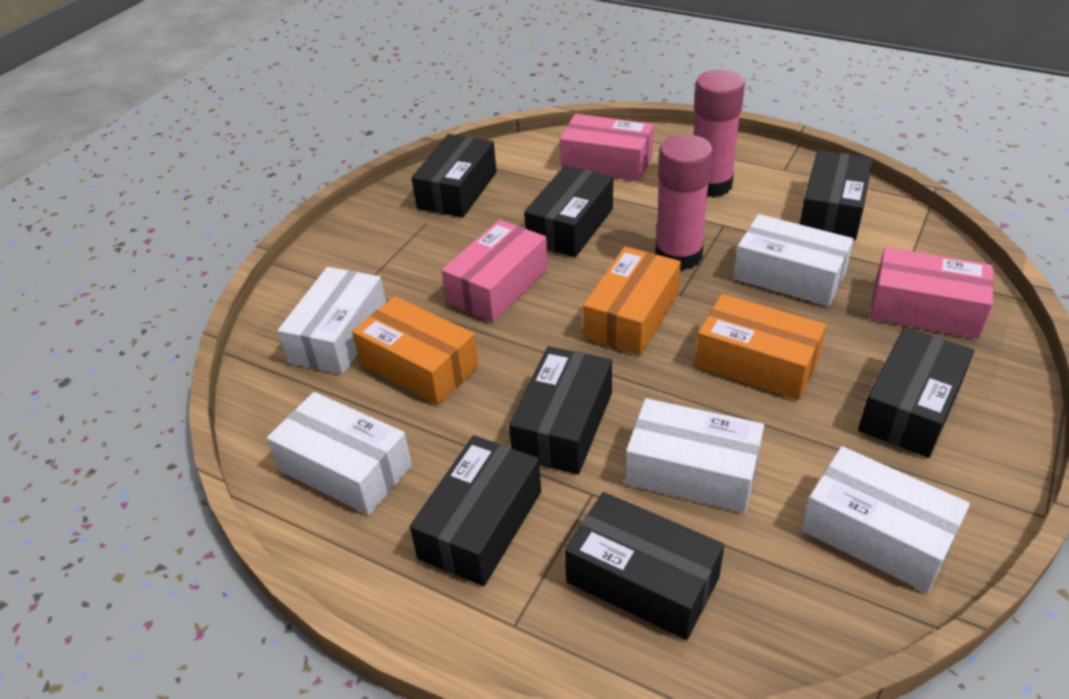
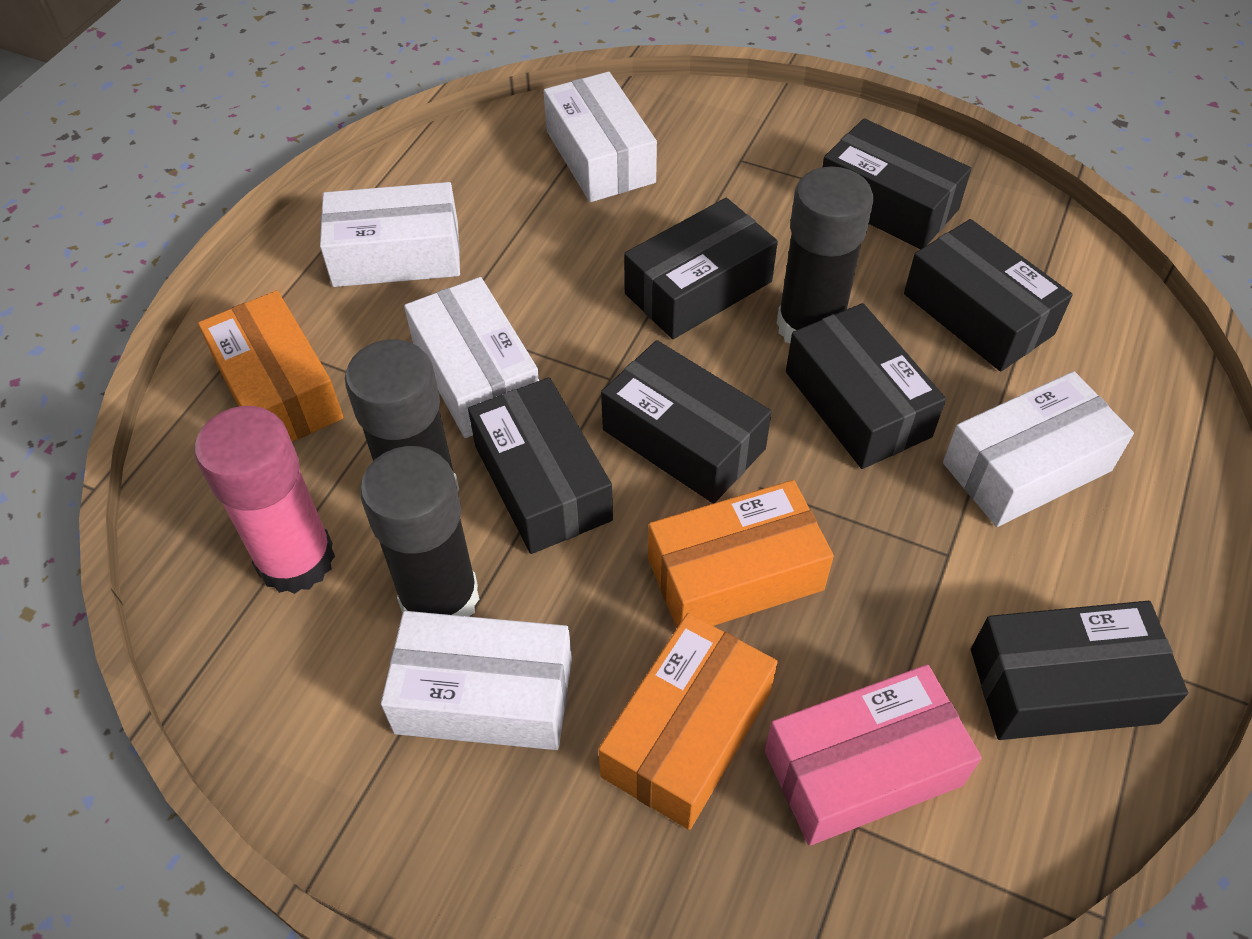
black glue stick: 0 -> 3
pink box: 3 -> 1
pink glue stick: 2 -> 1

